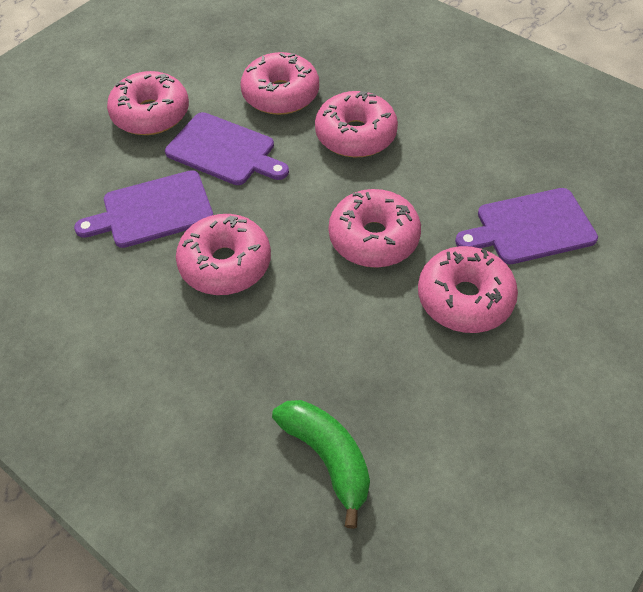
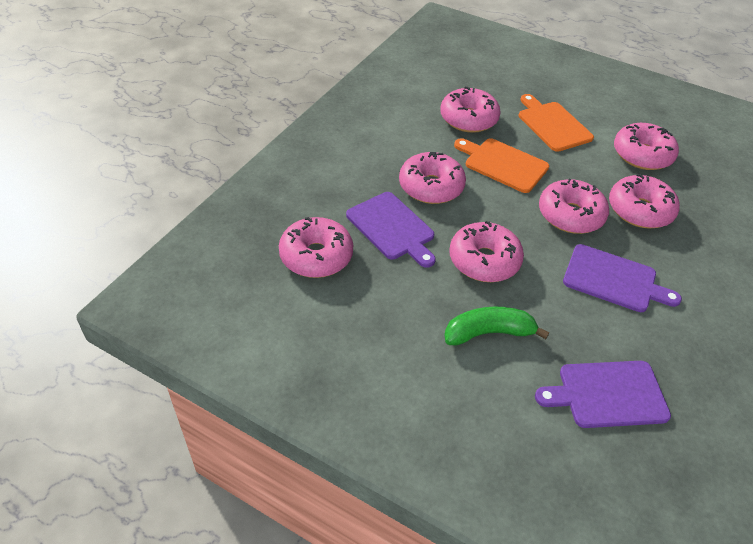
orange cutting board: 0 -> 2
pink donut: 6 -> 7

